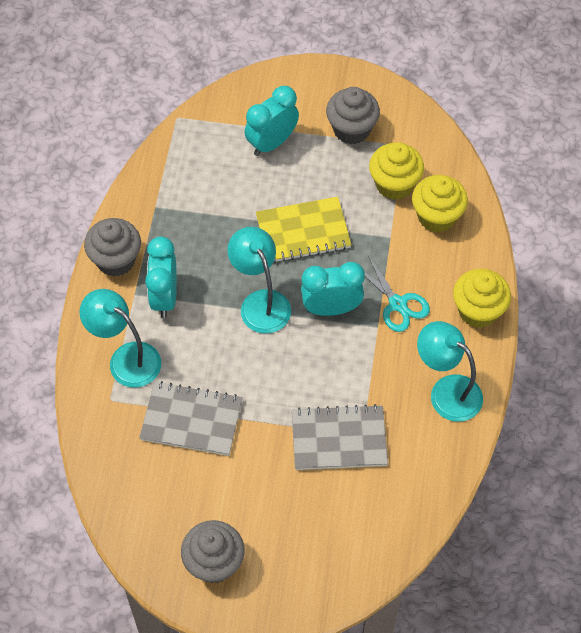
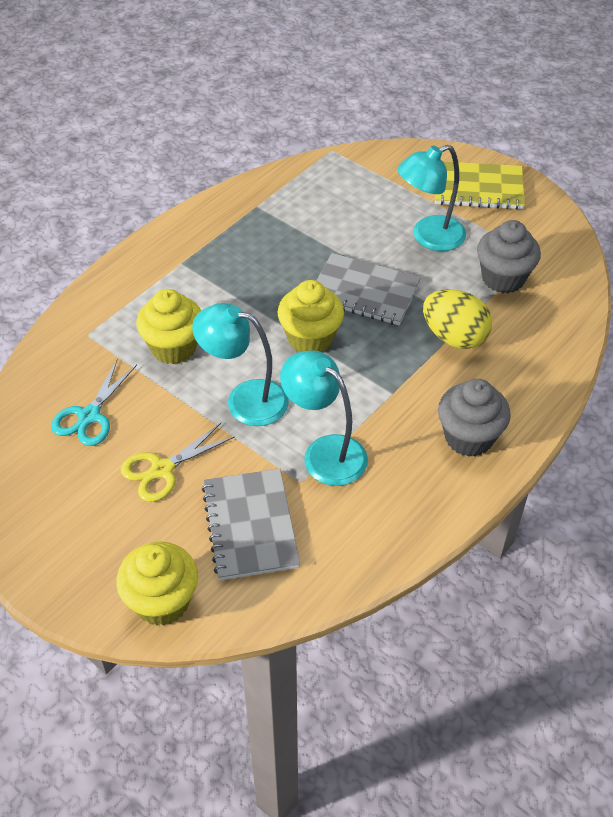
grey cupcake: 3 -> 2
turquoise clock: 3 -> 0
yellow egg: 0 -> 1
yellow scissors: 0 -> 1

